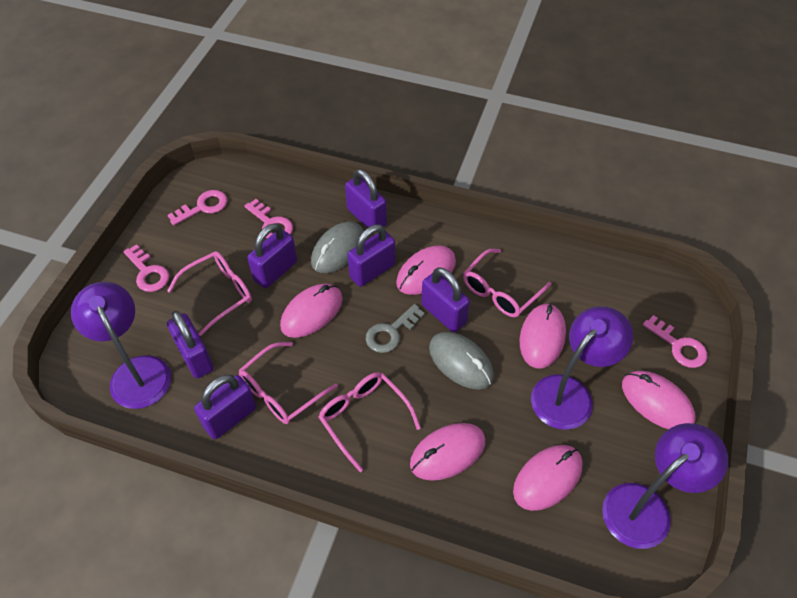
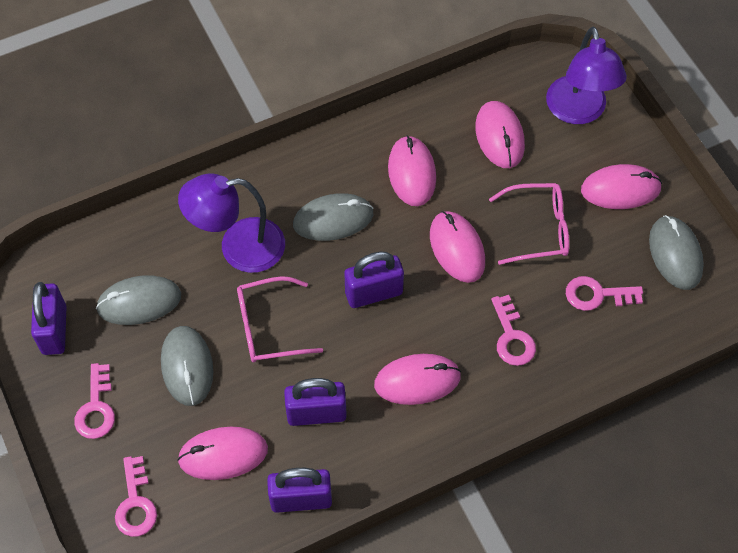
grey key: 1 -> 0
grey mouse: 2 -> 4
pink glasses: 4 -> 2
purple lamp: 3 -> 2
purple padlock: 6 -> 4

